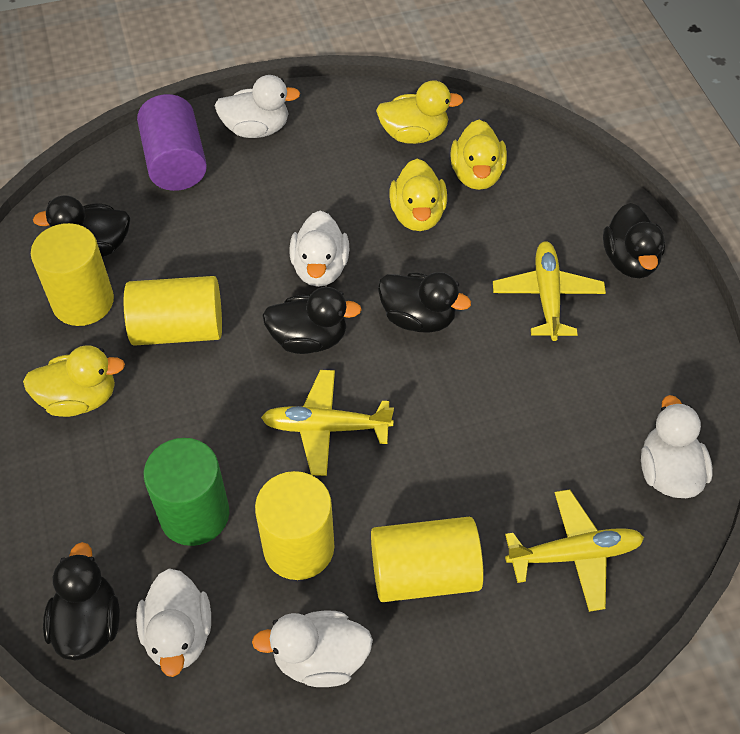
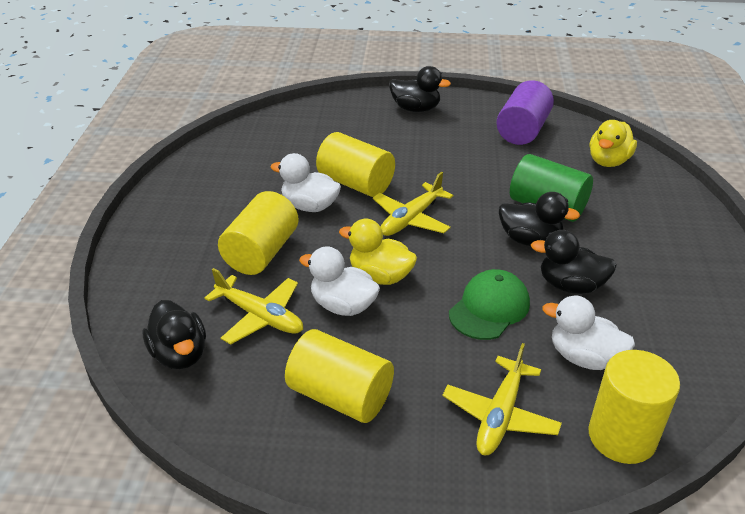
black duck: 5 -> 4
green cap: 0 -> 1
white duck: 5 -> 3
yellow duck: 4 -> 2

